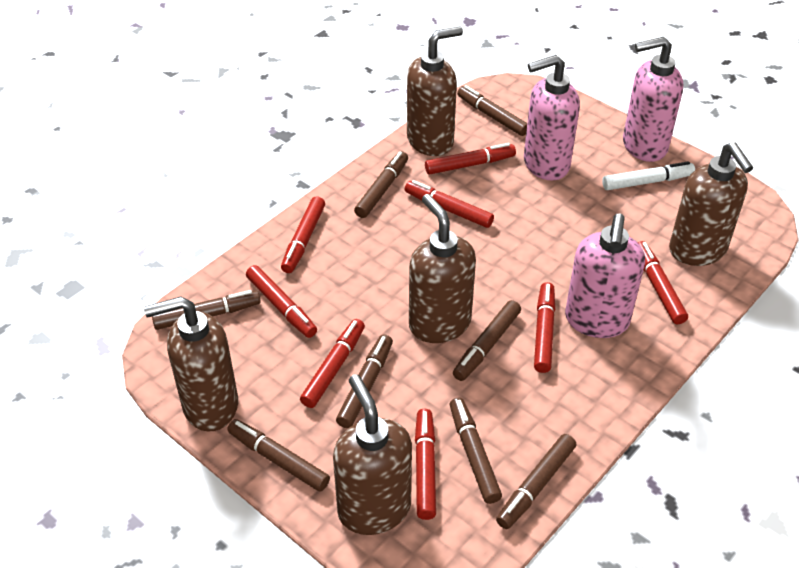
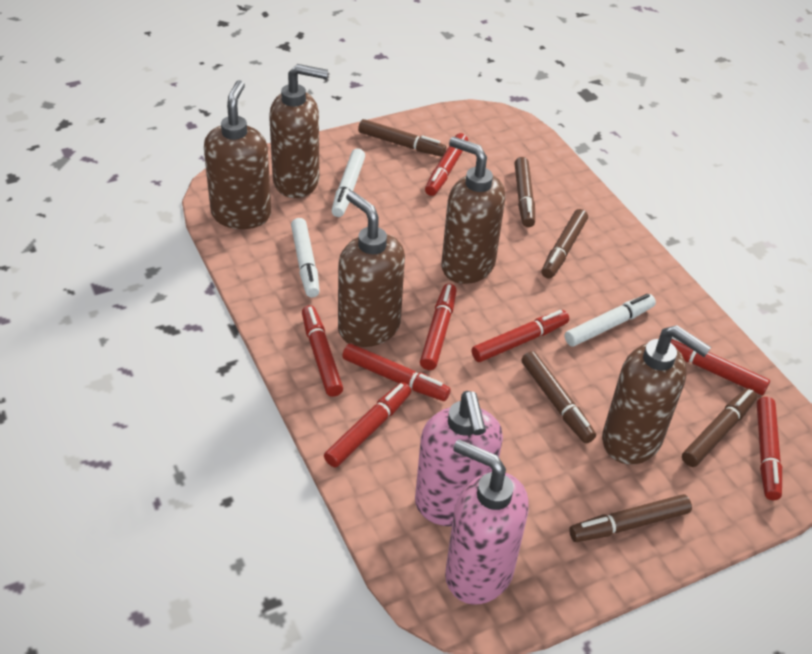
brown marker: 8 -> 6
pink soap dispenser: 3 -> 2
white marker: 1 -> 3

